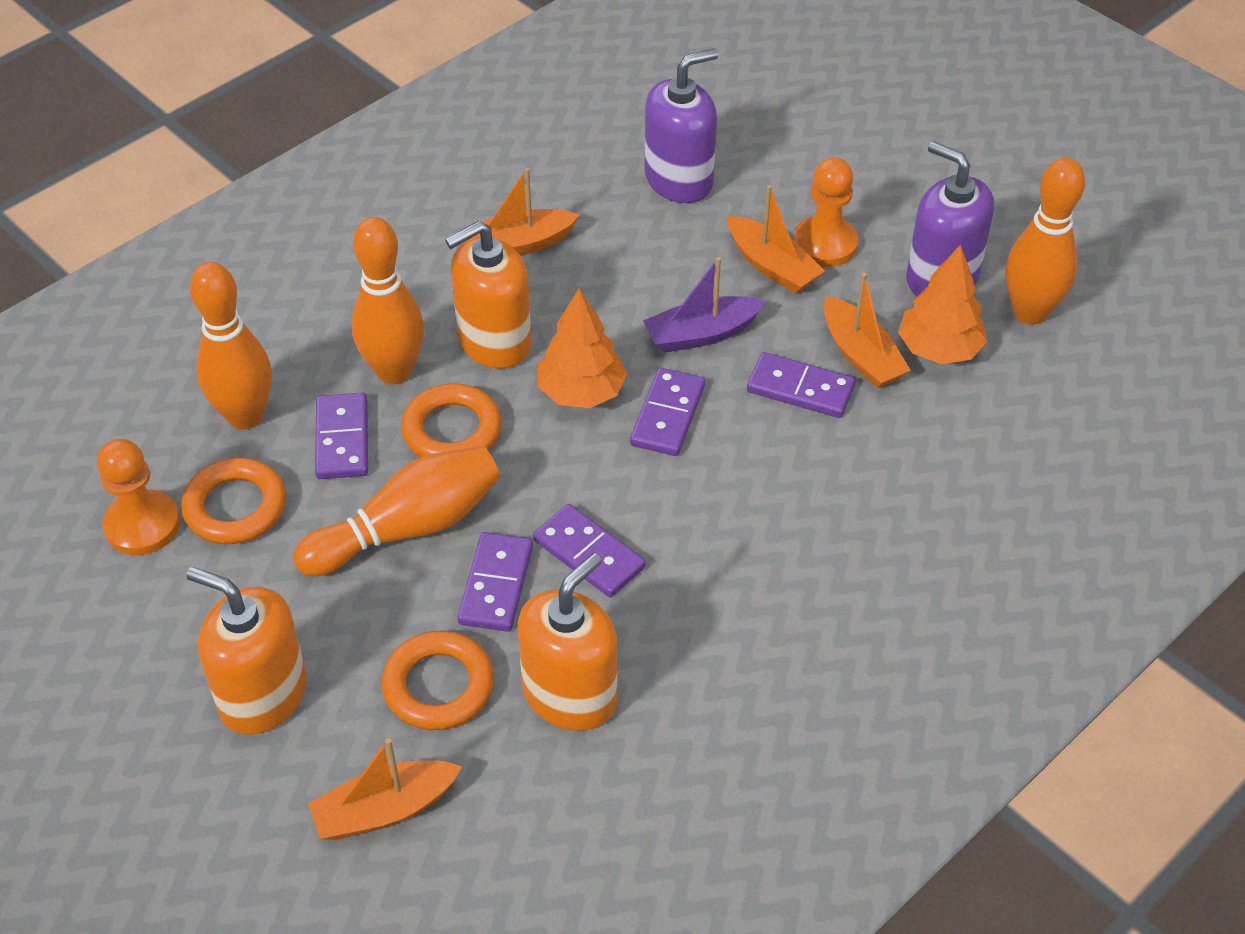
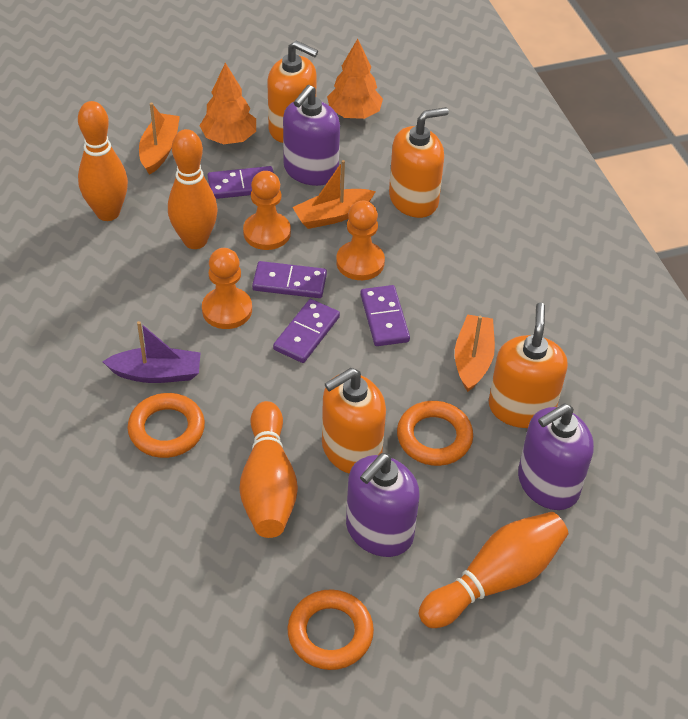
orange boat: 4 -> 3
orange pawn: 2 -> 3
orange soap dispenser: 3 -> 4
purple domino: 5 -> 4
purple soap dispenser: 2 -> 3

